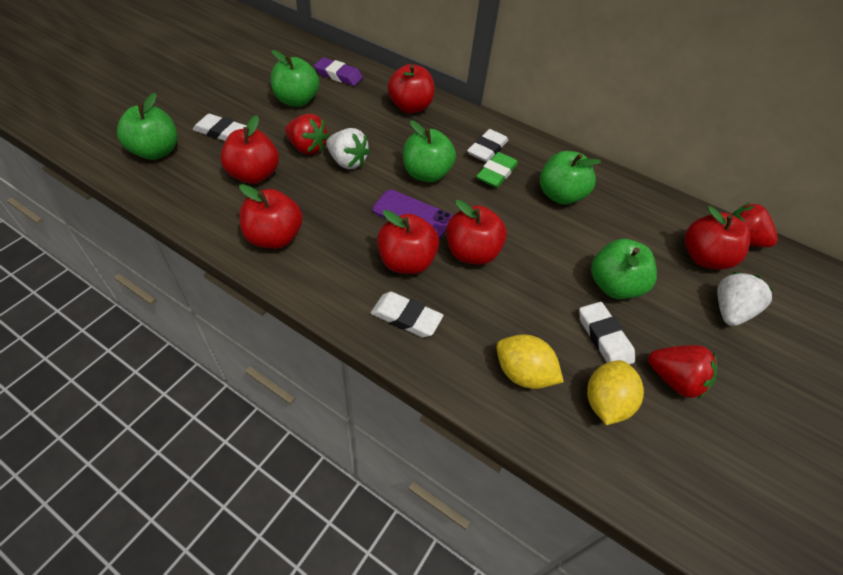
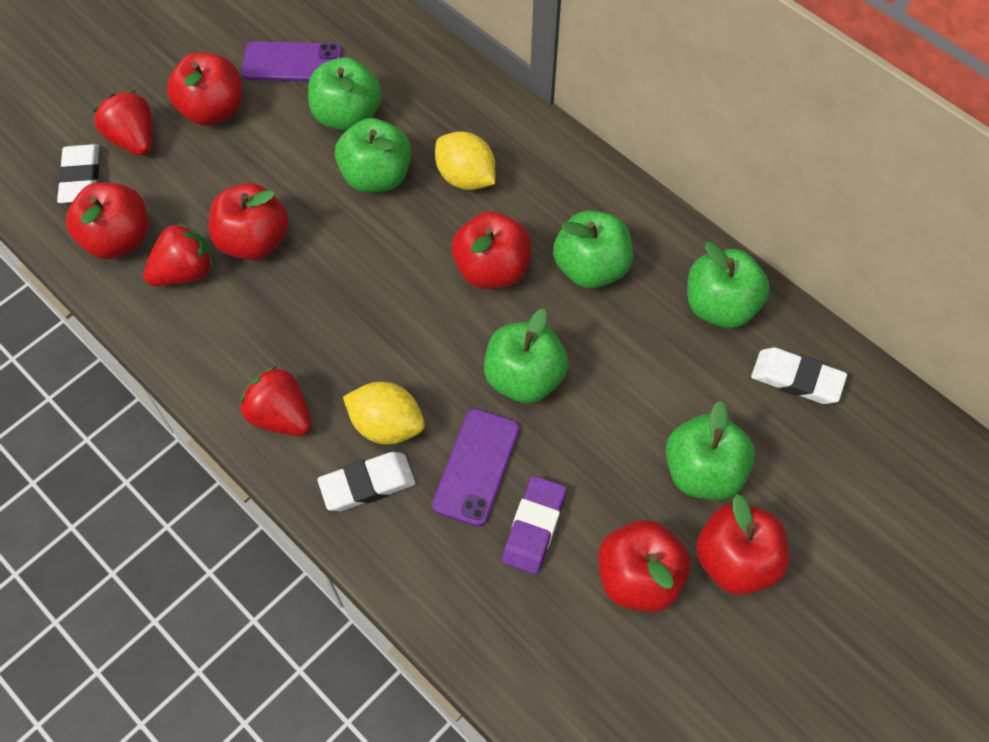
green apple: 5 -> 6
green eraser: 1 -> 0
purple phone: 1 -> 2
white eraser: 4 -> 3
white strawberry: 2 -> 0

